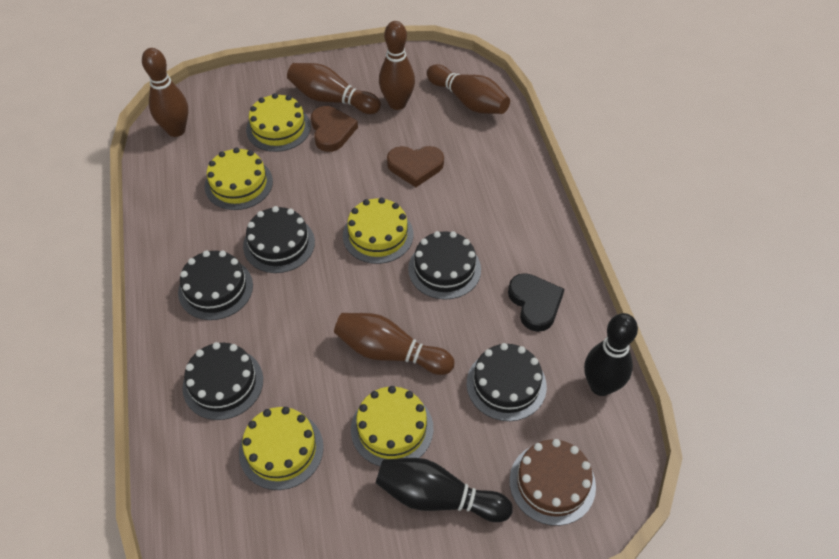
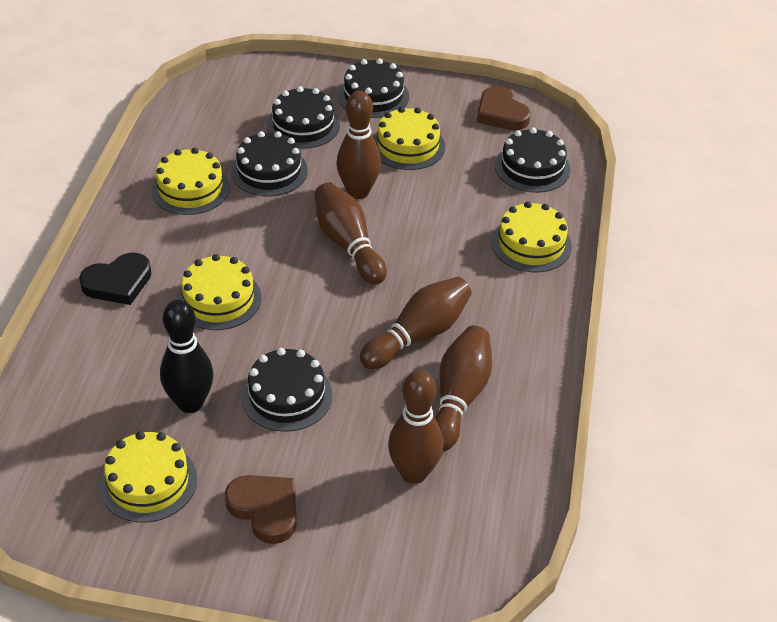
black bowling pin: 2 -> 1
brown cake: 1 -> 0

